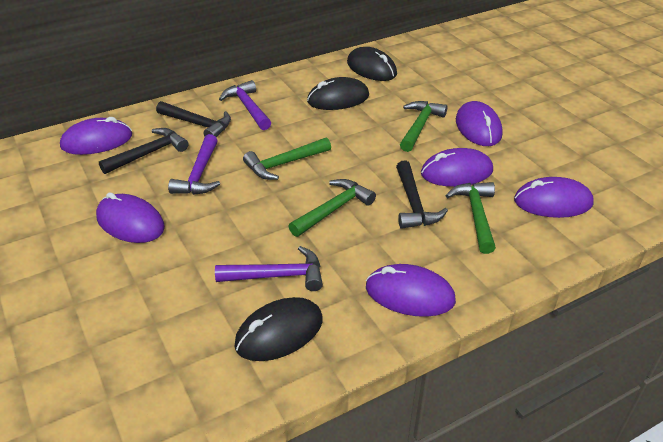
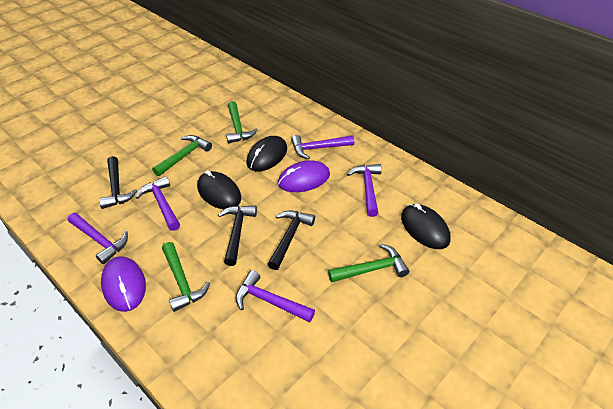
purple hammer: 3 -> 5
purple mouse: 6 -> 2

